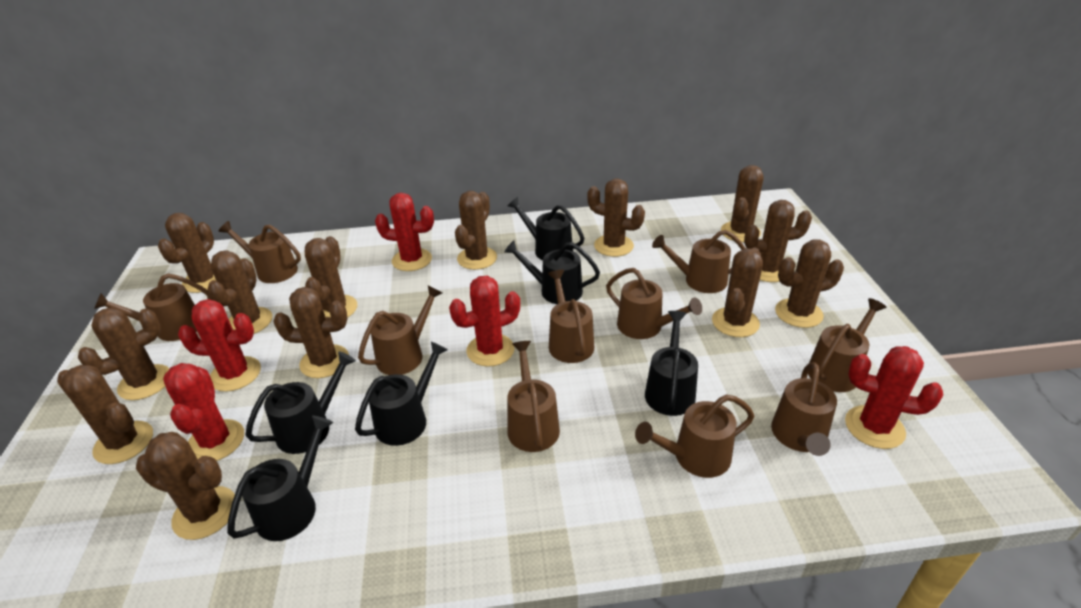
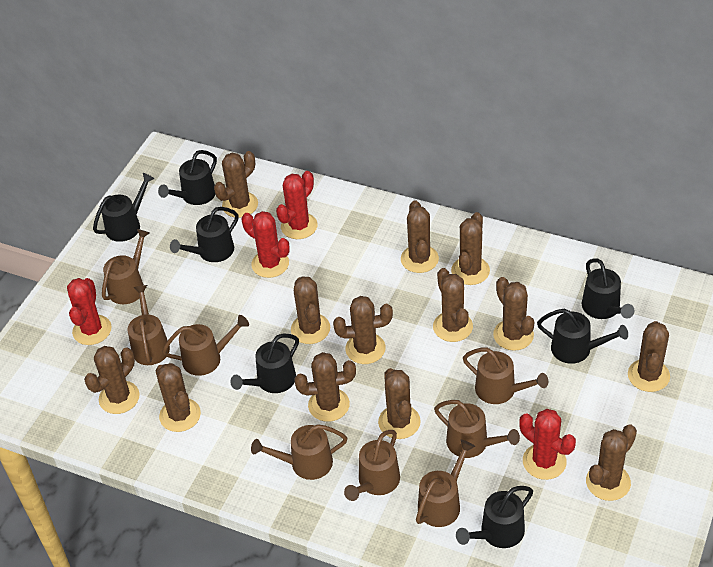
black watering can: 6 -> 7
brown watering can: 10 -> 8
red cactus: 5 -> 4

